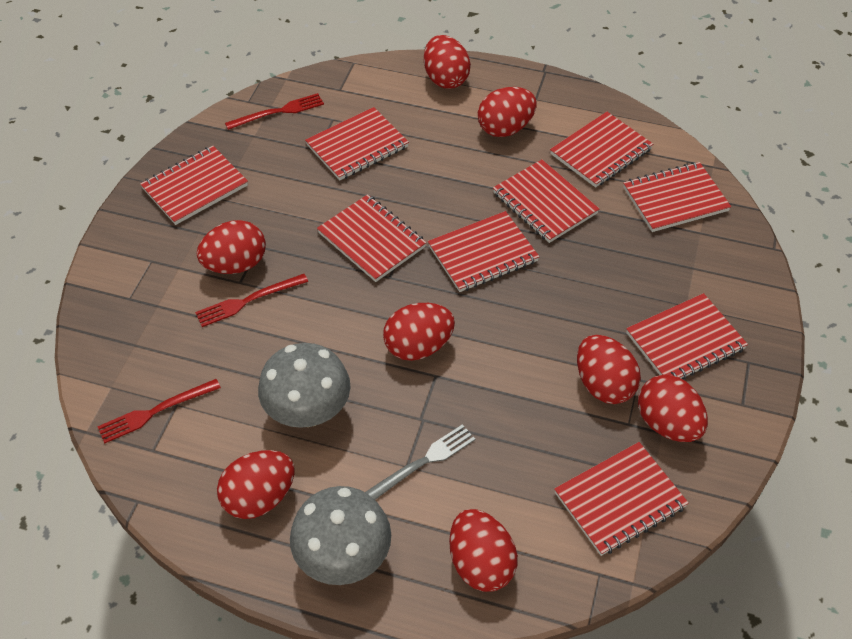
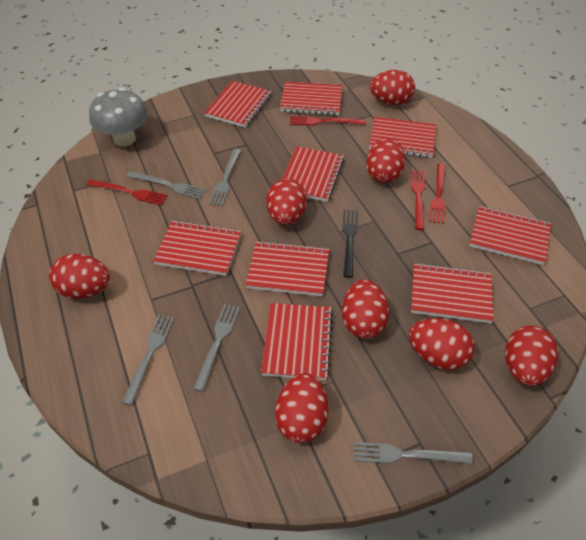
black fork: 0 -> 1
grey fork: 1 -> 5
grey mushroom: 2 -> 1
red fork: 3 -> 4

